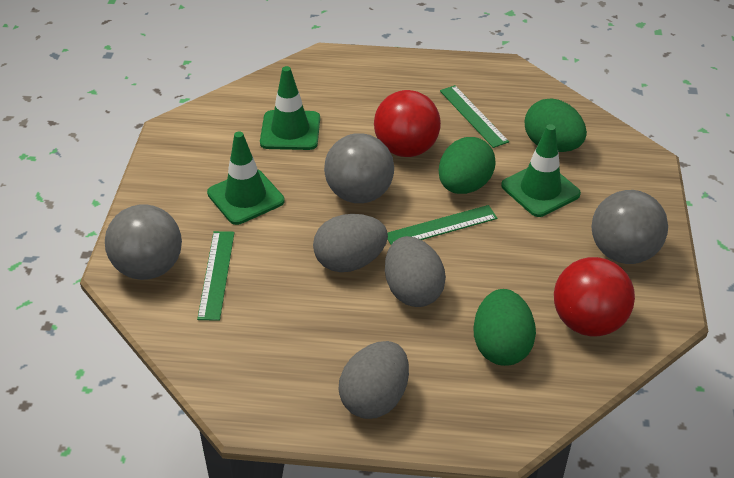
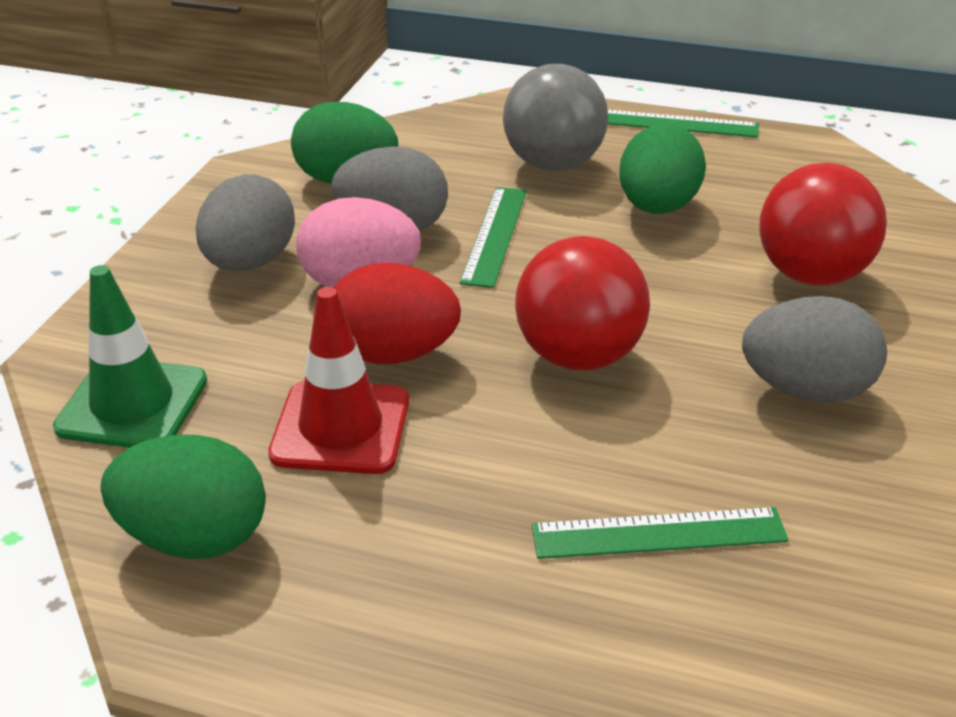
green traffic cone: 3 -> 1
grey ball: 3 -> 1
pink egg: 0 -> 1
red egg: 0 -> 1
red traffic cone: 0 -> 1

